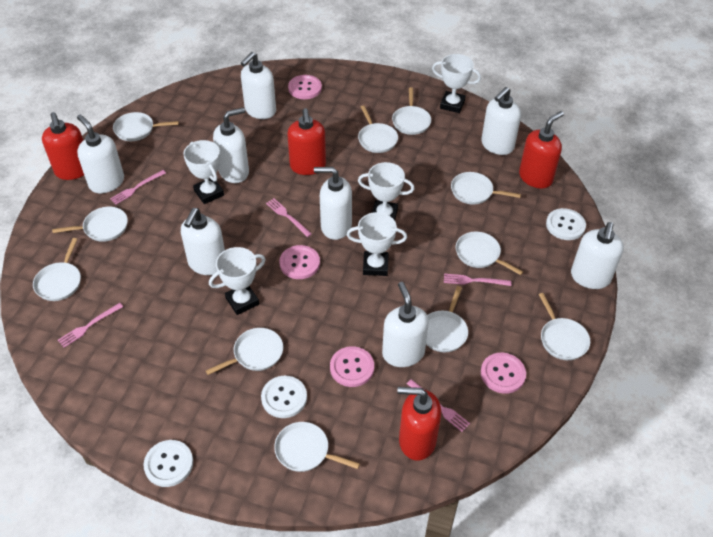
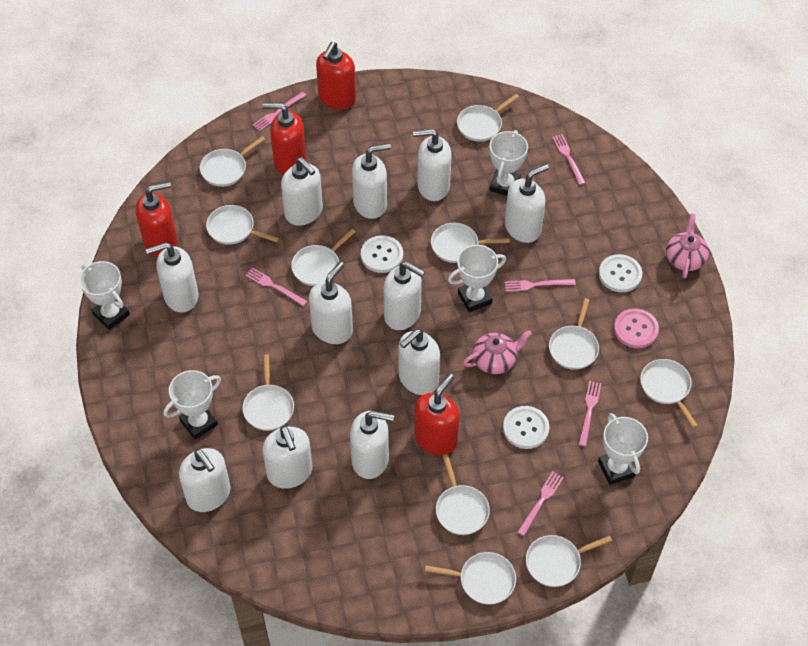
pink button: 4 -> 1
pink fork: 5 -> 6
pink teapot: 0 -> 2
white soap dispenser: 8 -> 11

